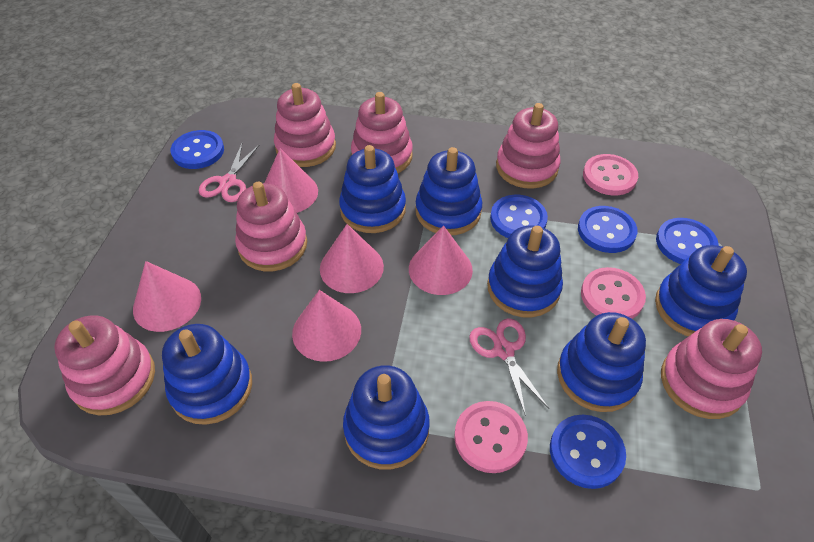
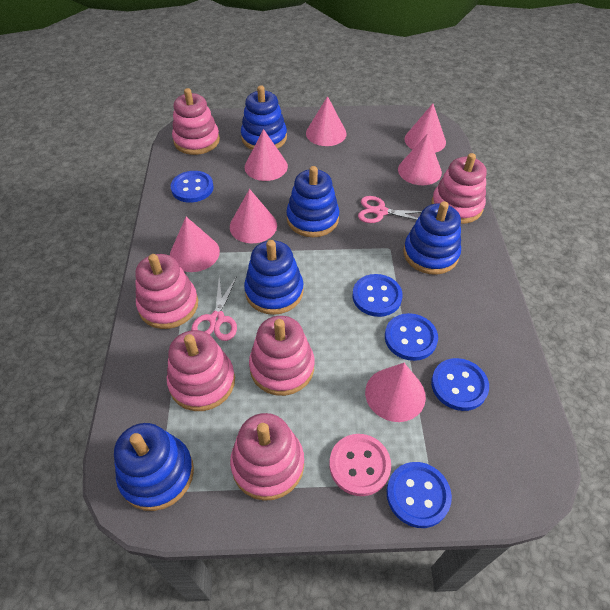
blue stacking toy: 7 -> 5
pink button: 3 -> 1
pink cone: 5 -> 7

